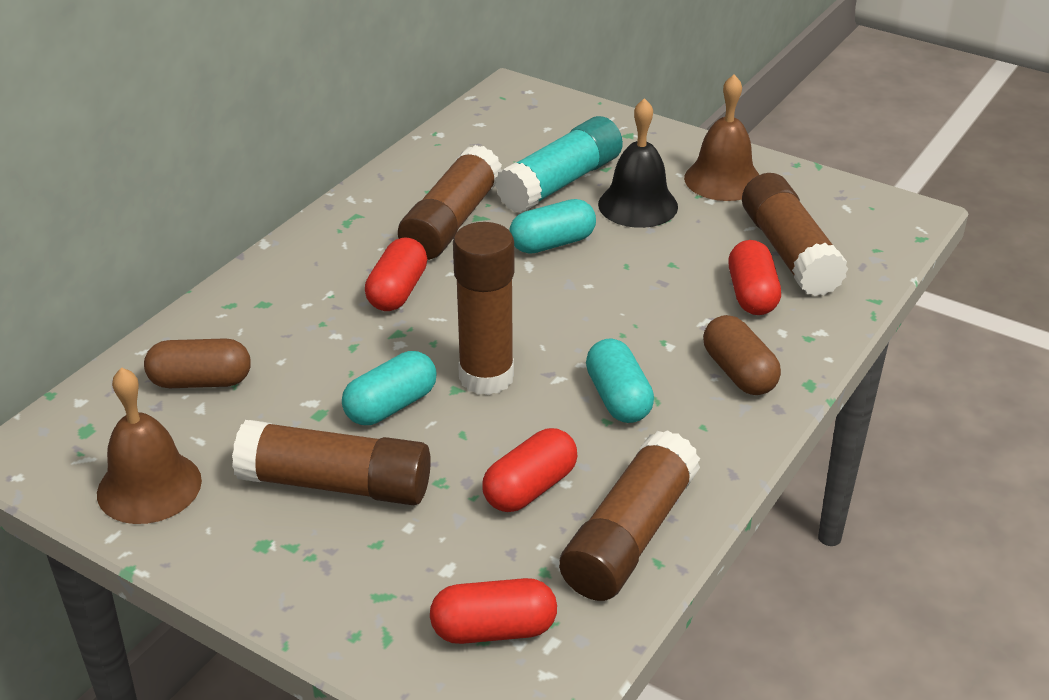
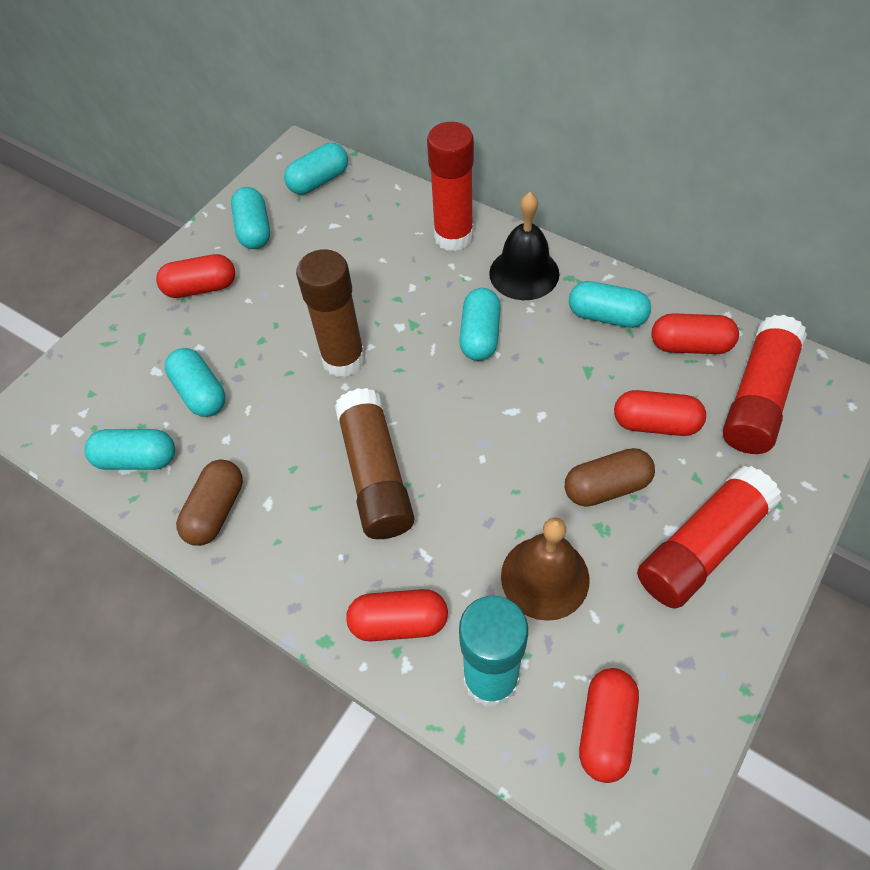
brown bell: 2 -> 1
brown glue stick: 5 -> 2
red capsule: 4 -> 5
red glue stick: 0 -> 3
turquoise capsule: 3 -> 6

